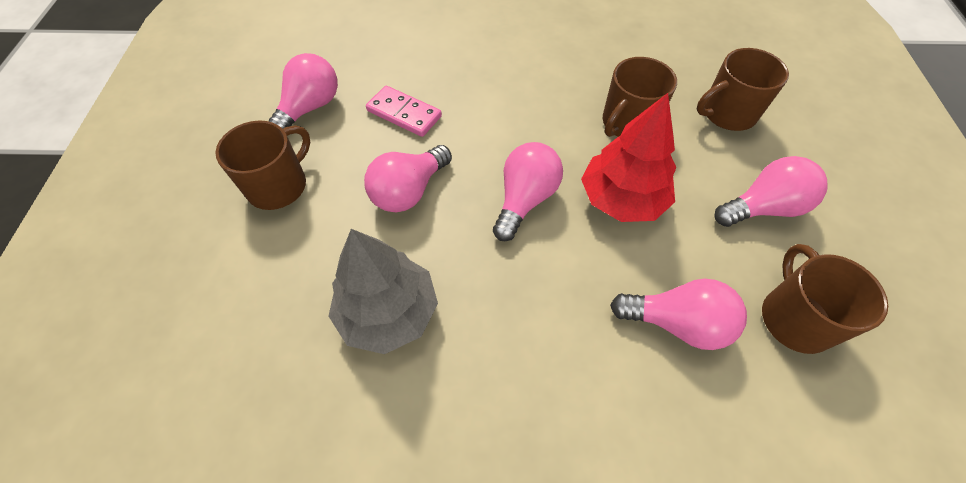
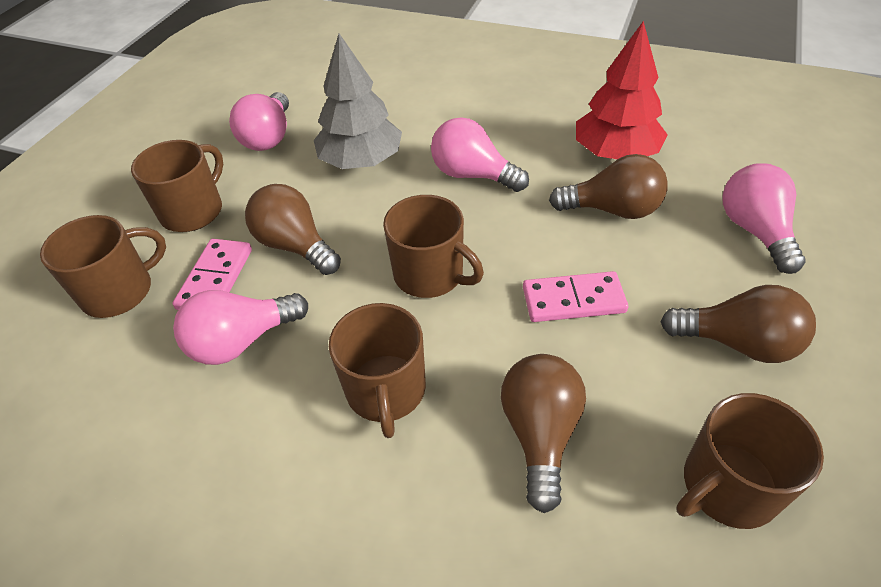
brown light bulb: 0 -> 4
brown mug: 4 -> 5
pink domino: 1 -> 2
pink light bulb: 5 -> 4

